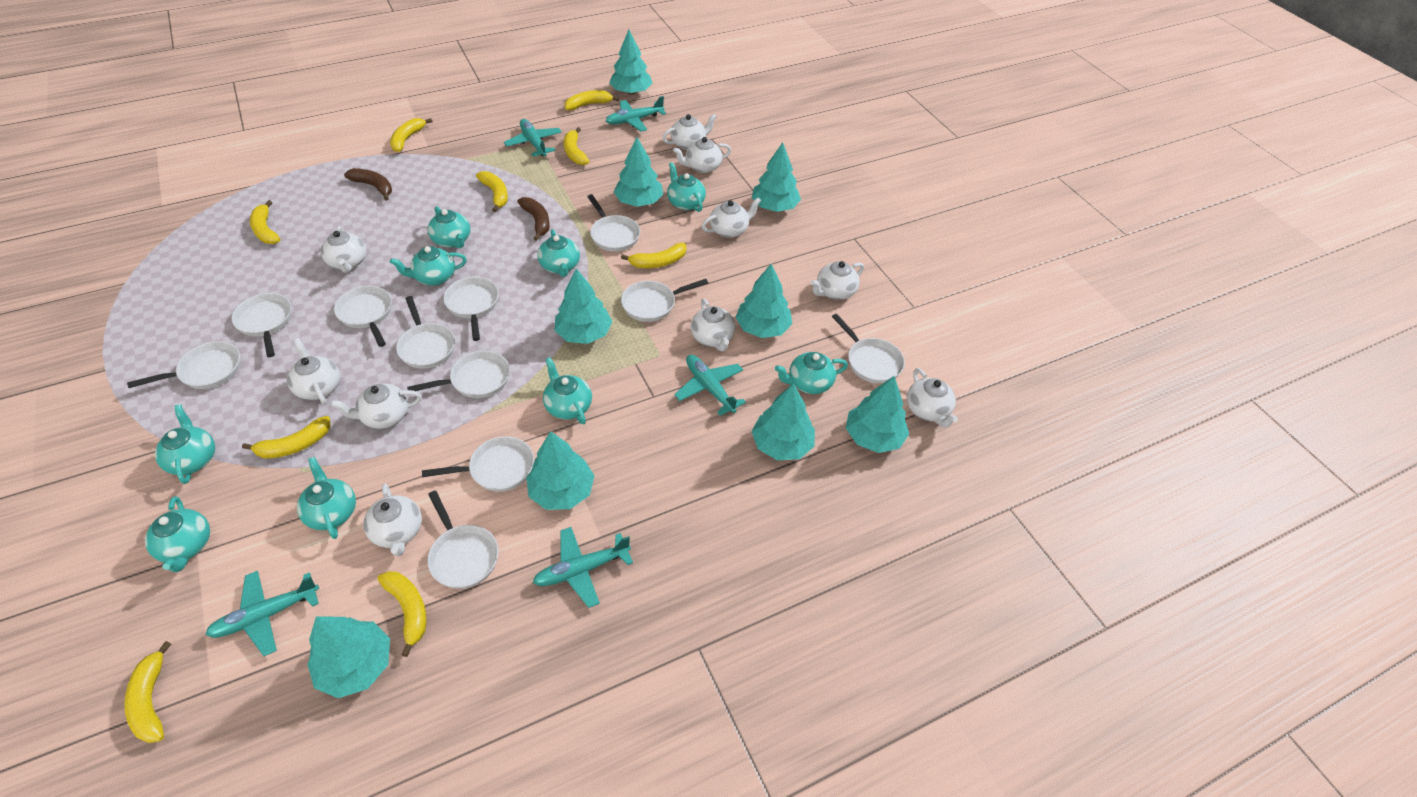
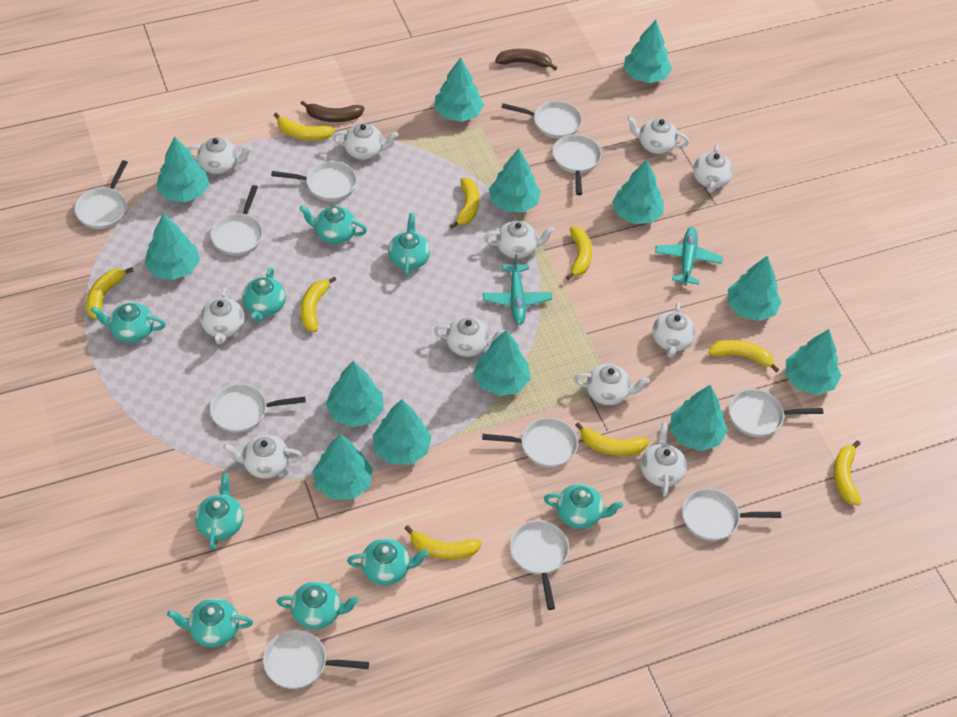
turquoise plane: 5 -> 2
turquoise tree: 9 -> 13
white teapot: 10 -> 11

